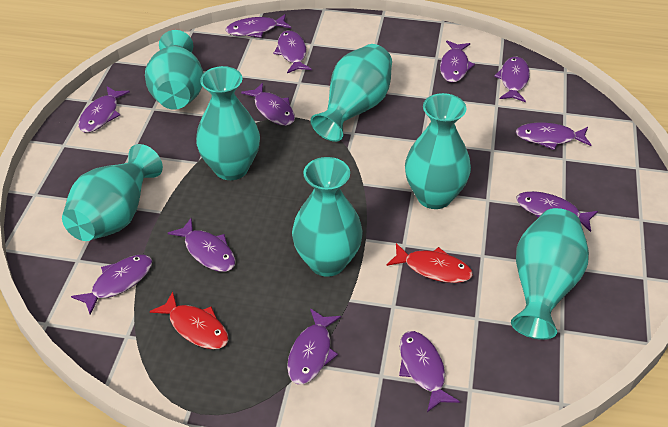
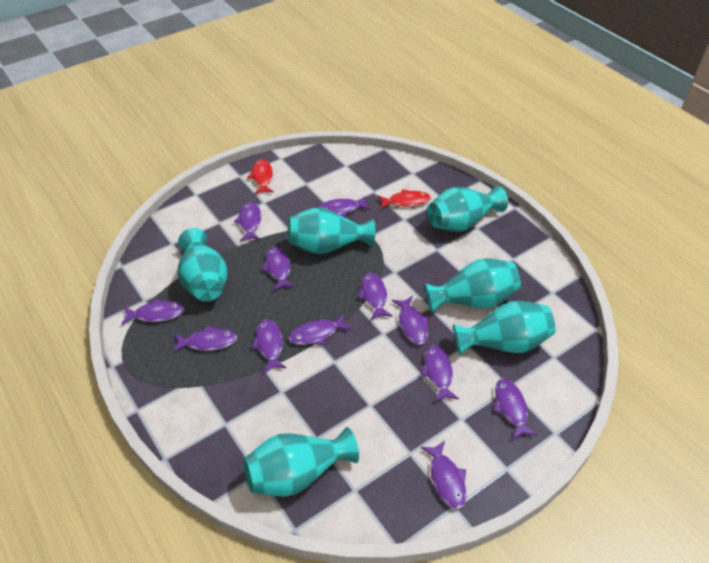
turquoise vase: 7 -> 6

